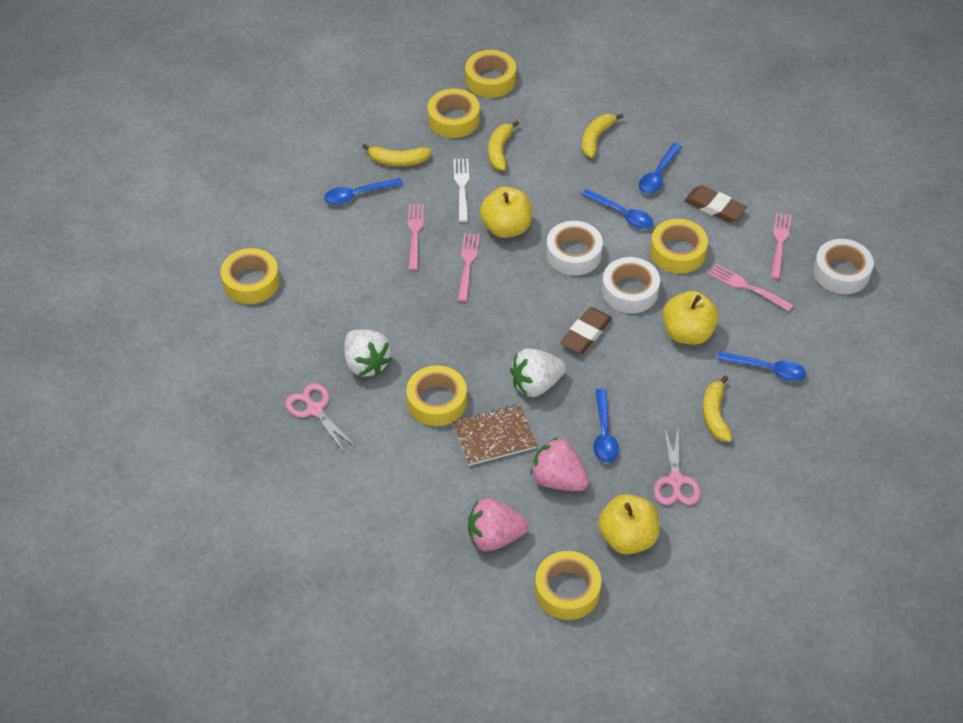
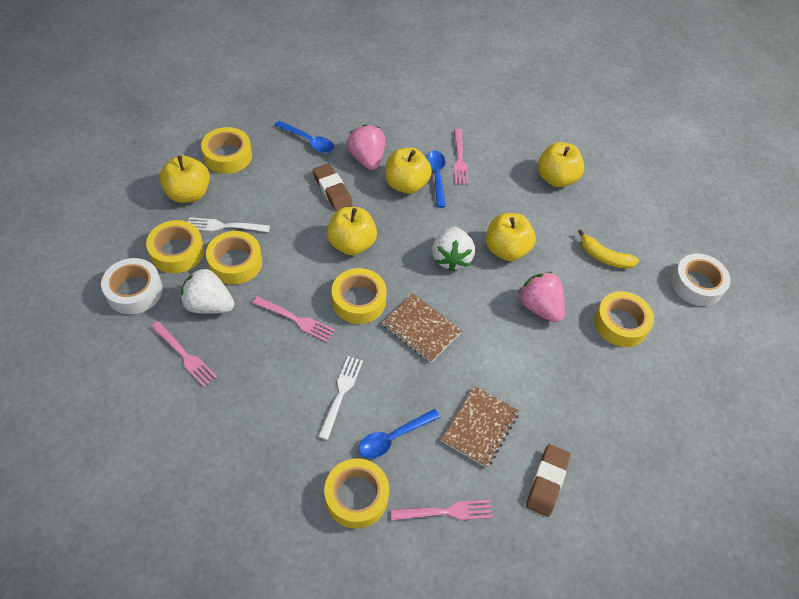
blue spoon: 5 -> 3
brown notebook: 1 -> 2
pink scissors: 2 -> 0
white fork: 1 -> 2
white tape: 3 -> 2
yellow apple: 3 -> 5
yellow banana: 4 -> 1

